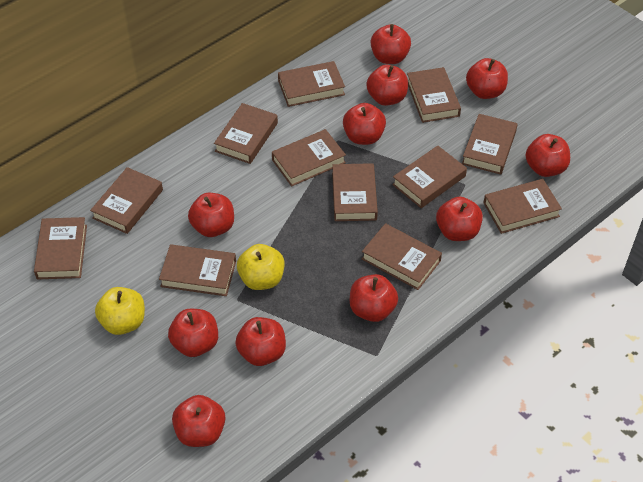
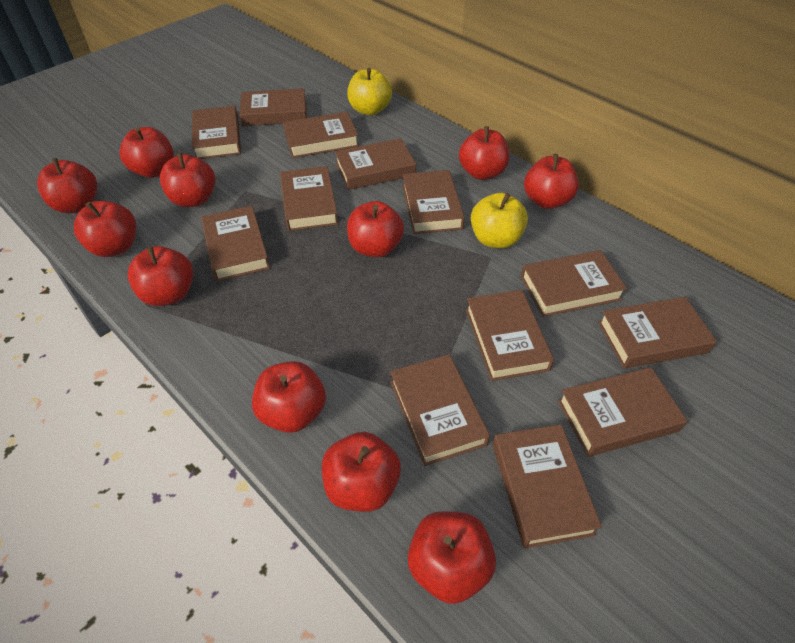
brown book: 12 -> 13

